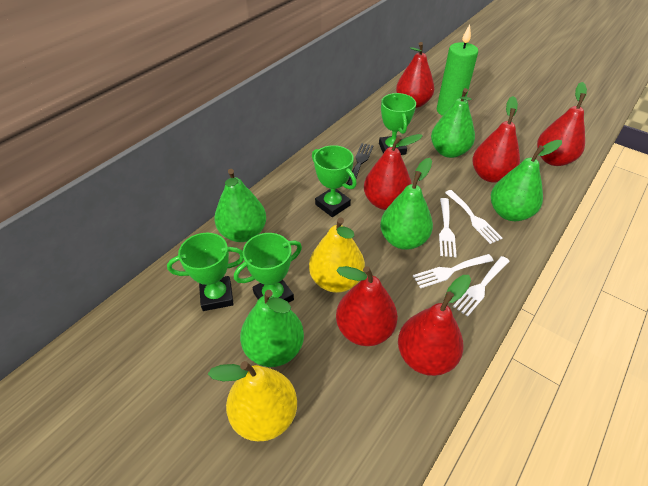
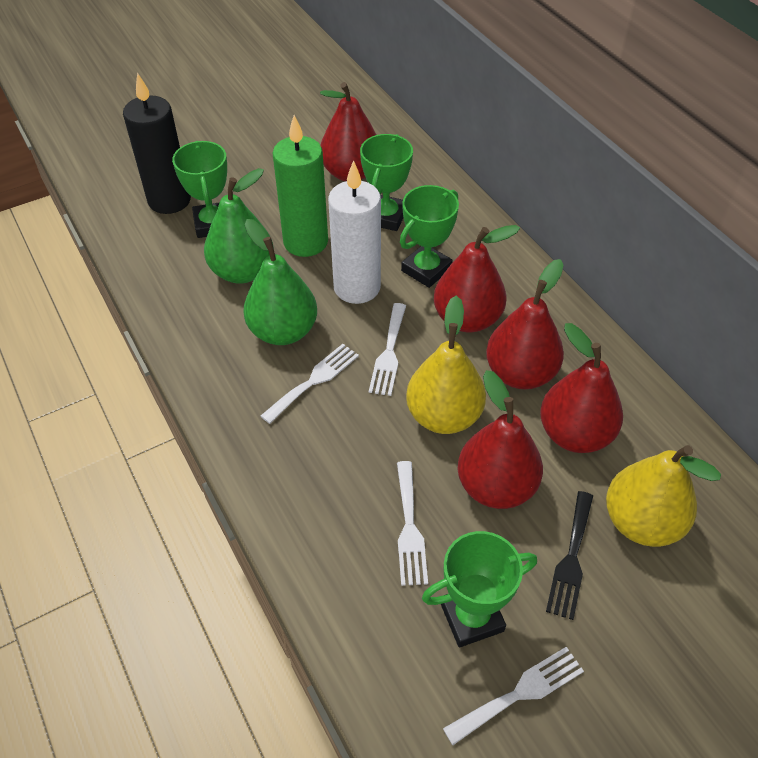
black candle: 0 -> 1
green pear: 5 -> 2
red pear: 6 -> 5
white candle: 0 -> 1

